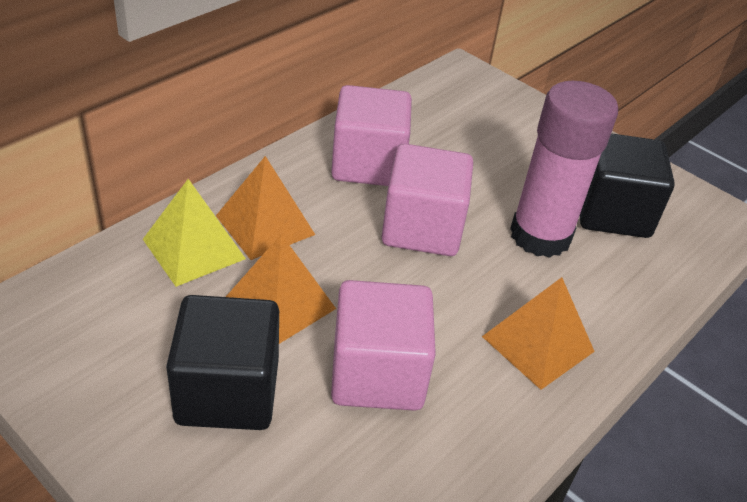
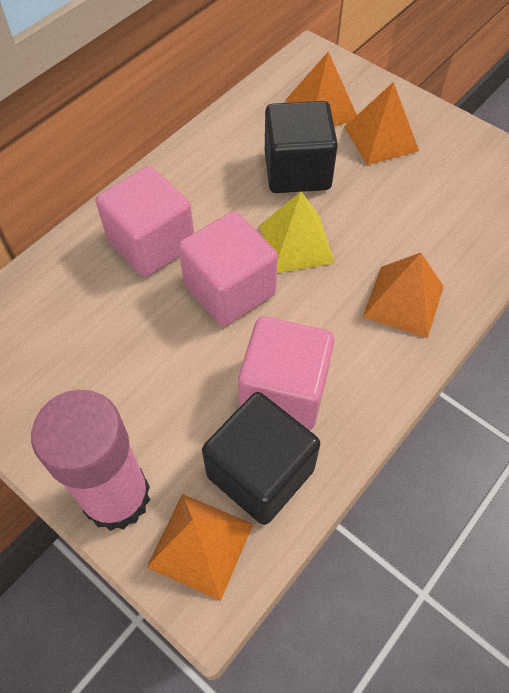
orange pyramid: 3 -> 4

